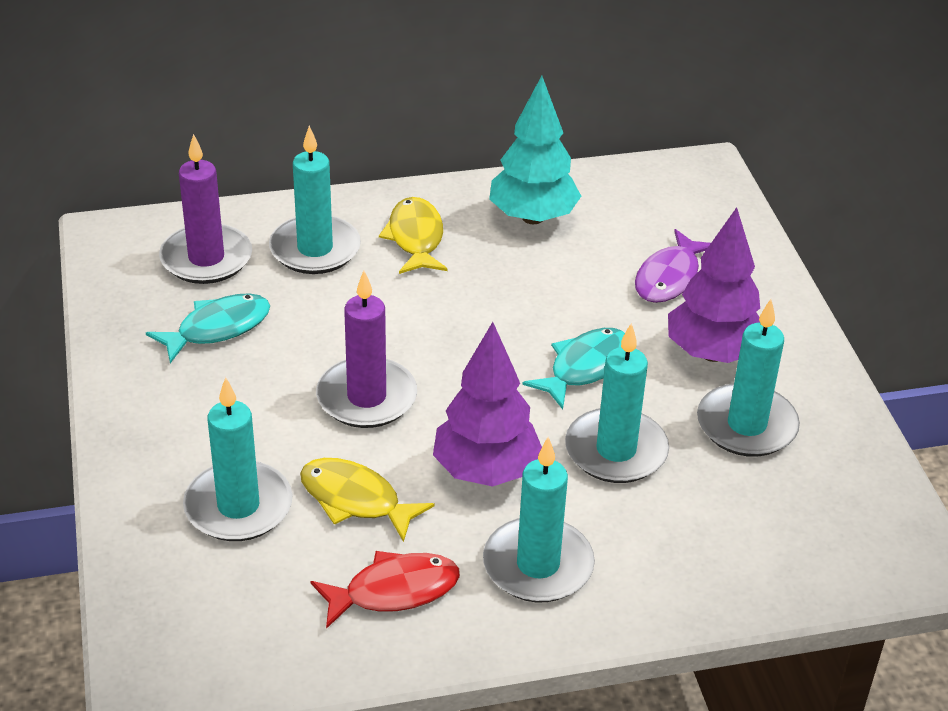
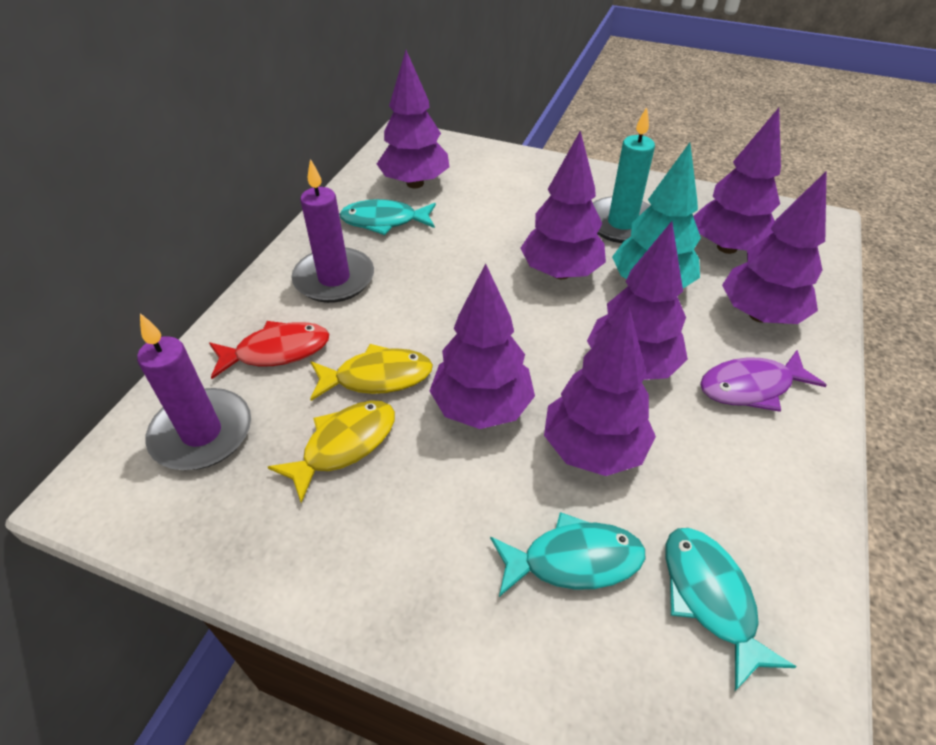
purple tree: 2 -> 7
turquoise candle: 5 -> 1
turquoise fish: 2 -> 3

